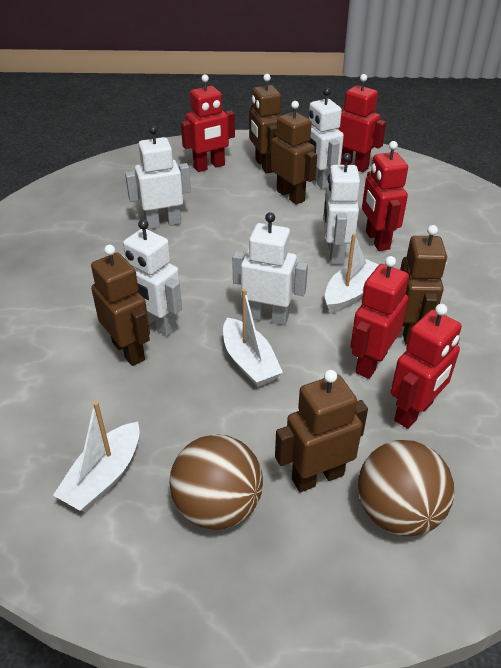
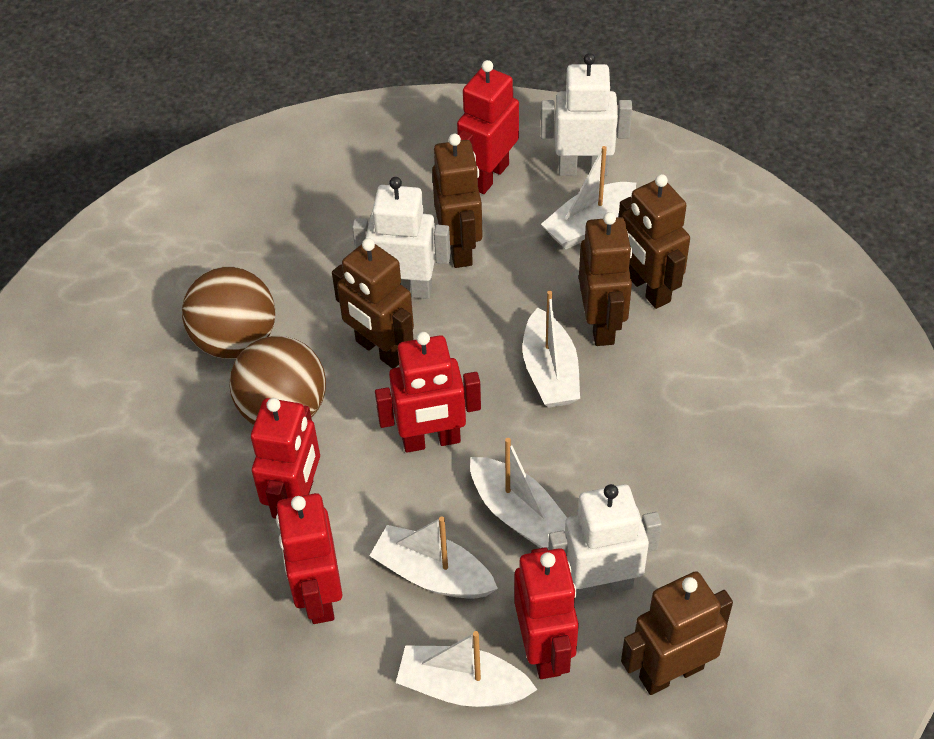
white boat: 3 -> 5
white robot: 5 -> 3

